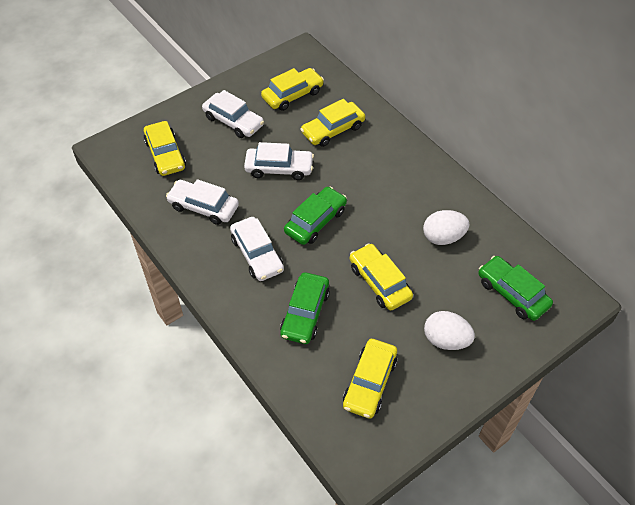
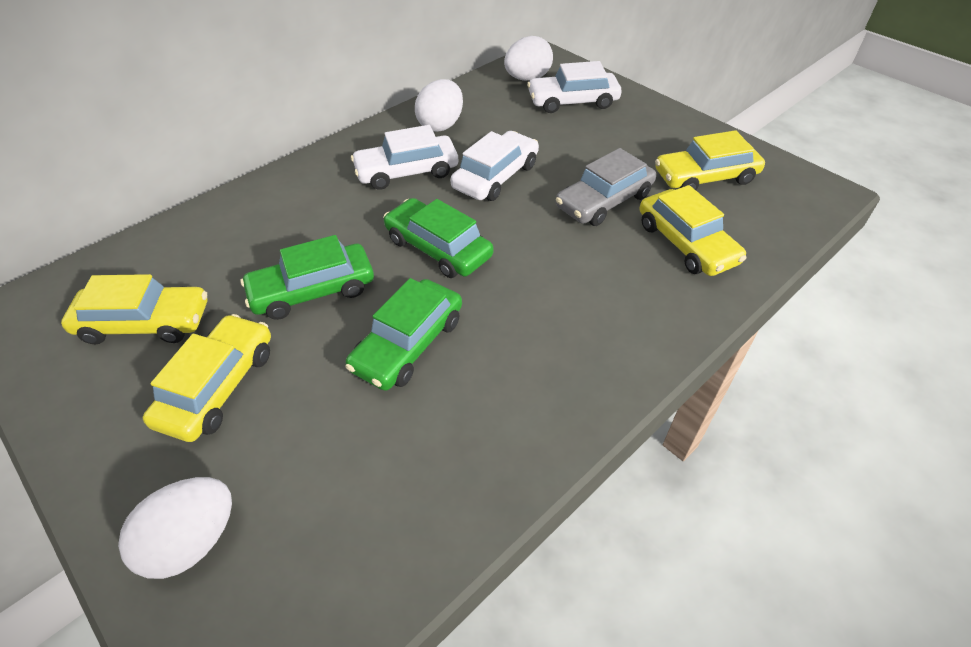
grey car: 0 -> 1
white car: 4 -> 3
white egg: 2 -> 3
yellow car: 5 -> 4

